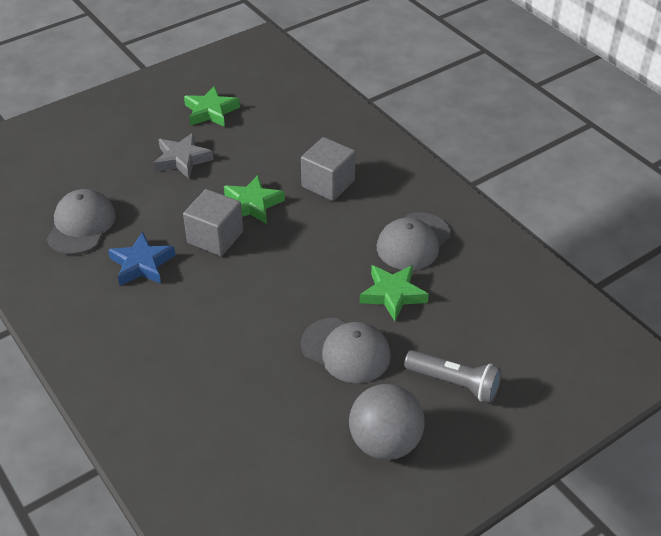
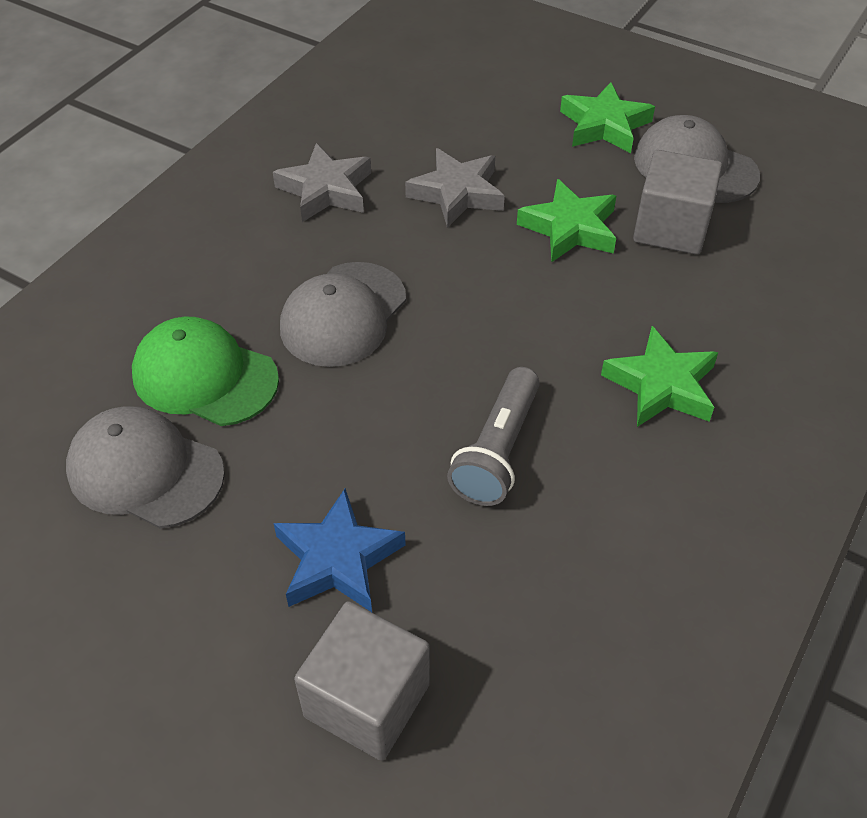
green cap: 0 -> 1
grey ball: 1 -> 0
grey star: 1 -> 2

